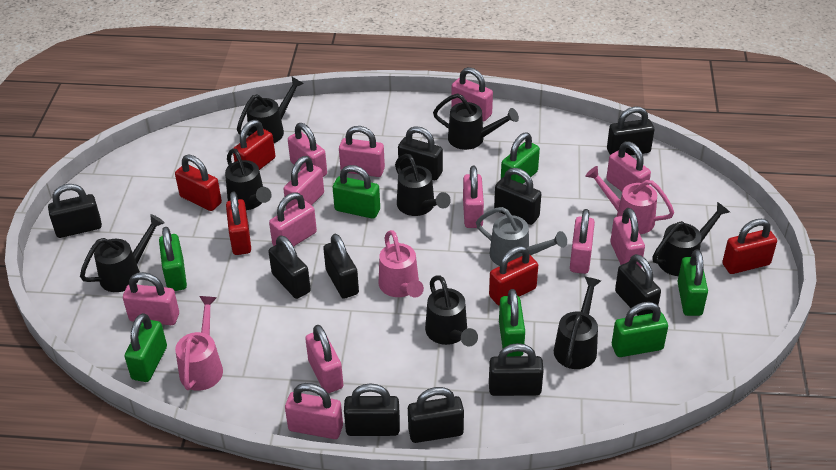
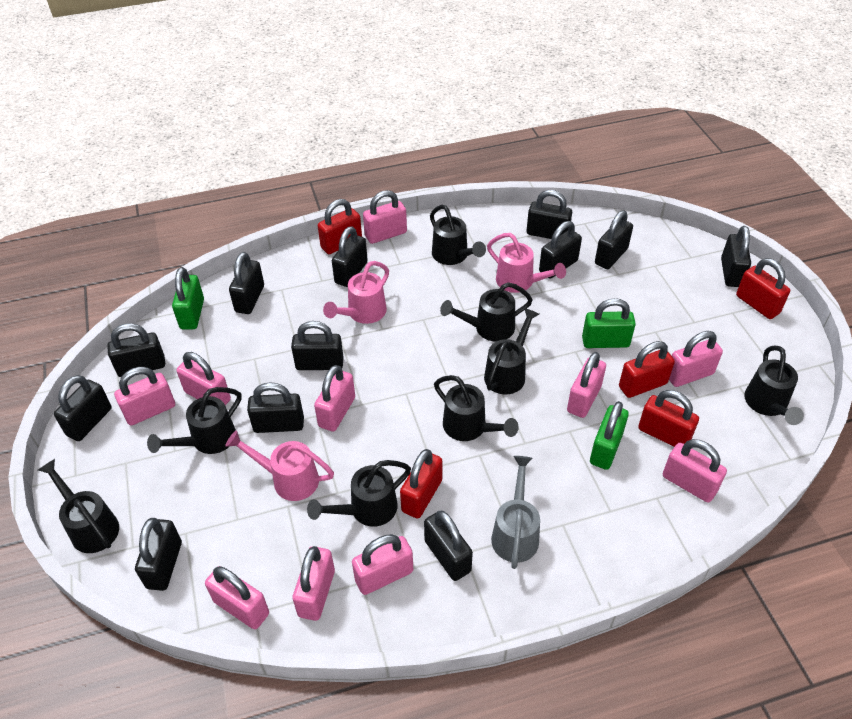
black padlock: 10 -> 12
green padlock: 7 -> 3
pink padlock: 12 -> 10

